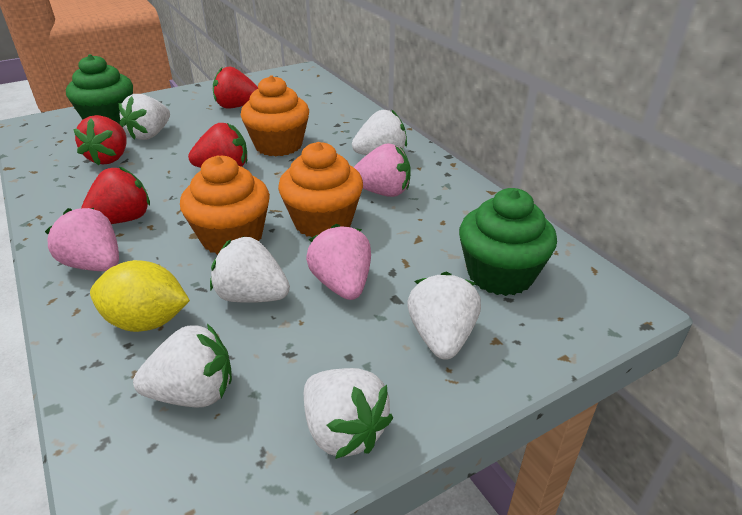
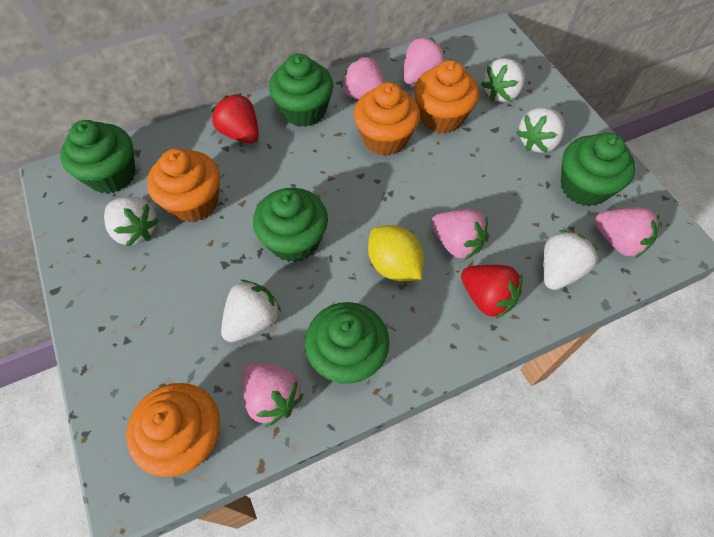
green cupcake: 2 -> 5
orange cupcake: 3 -> 4
pink strawberry: 3 -> 5
red strawberry: 4 -> 2
white strawberry: 6 -> 5

